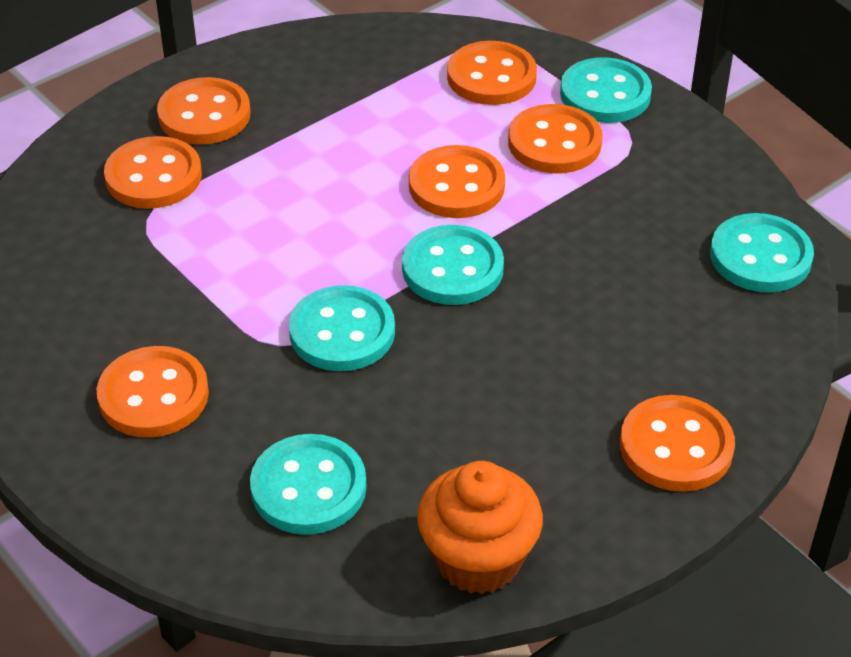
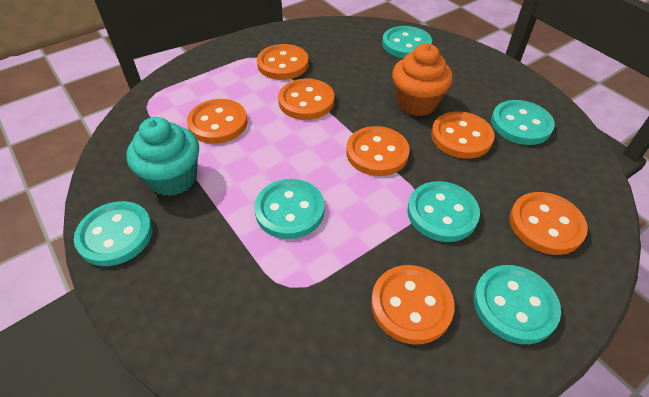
turquoise button: 5 -> 6
turquoise cupcake: 0 -> 1

